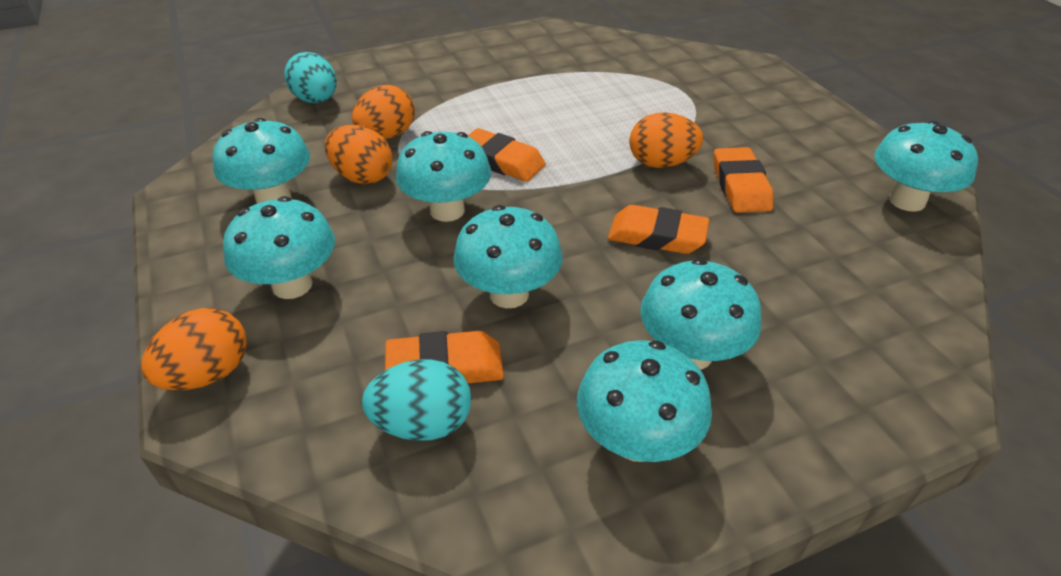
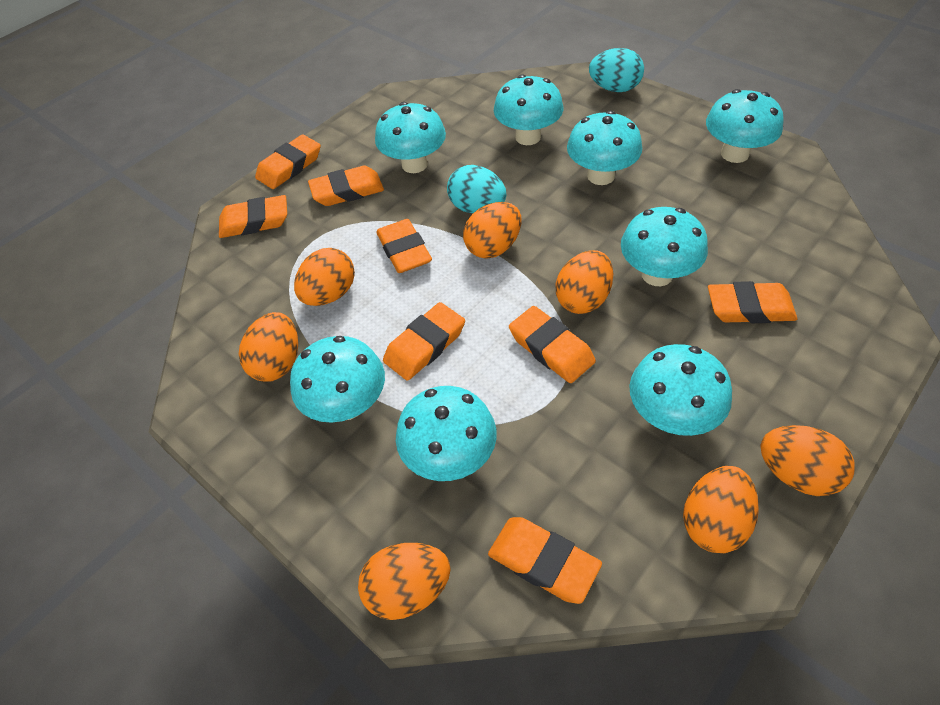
orange egg: 4 -> 7
orange eraser: 4 -> 8
turquoise mushroom: 7 -> 8

